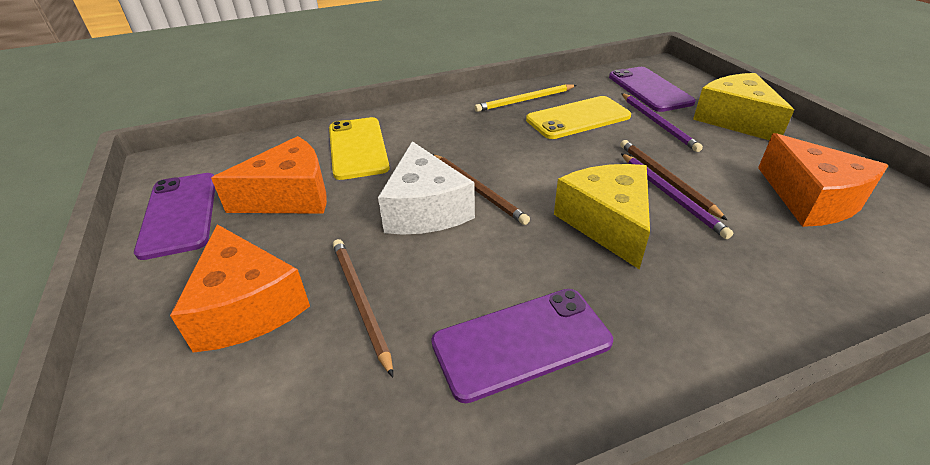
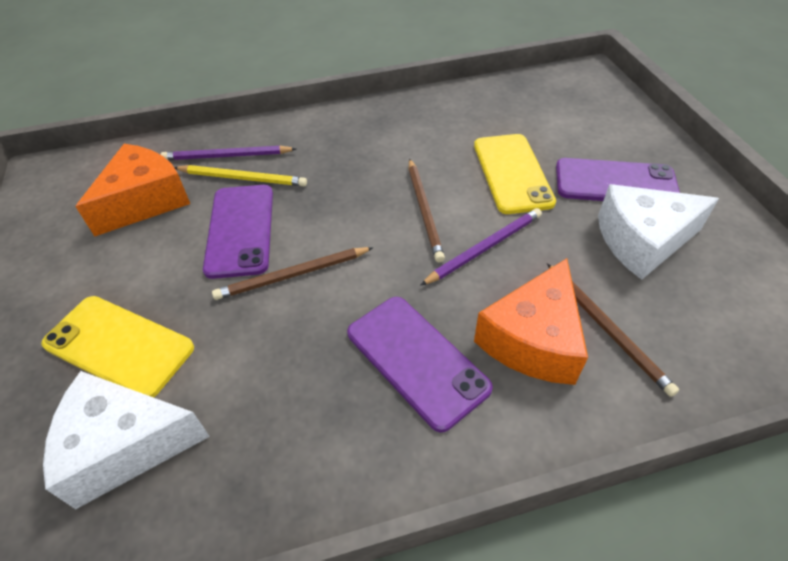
orange cheese: 3 -> 2
white cheese: 1 -> 2
yellow cheese: 2 -> 0

